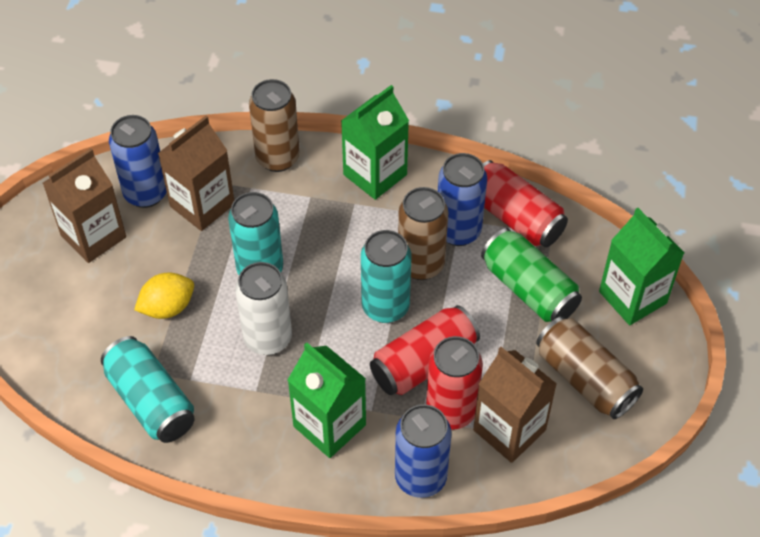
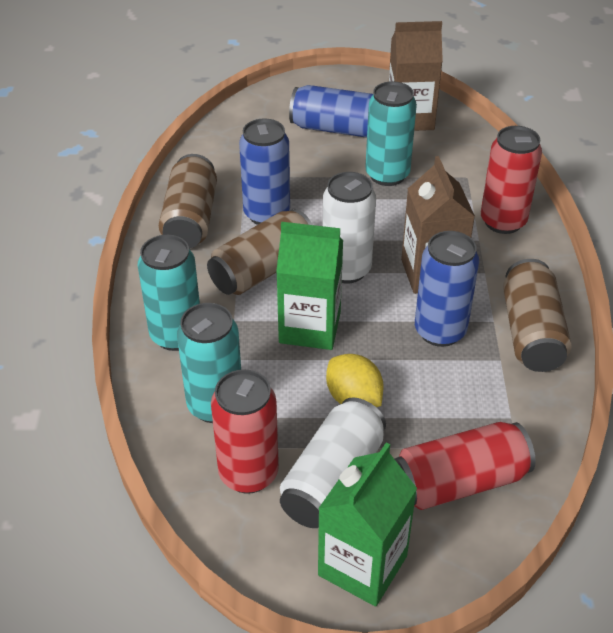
brown carton: 3 -> 2
green can: 1 -> 0
green carton: 3 -> 2
white can: 1 -> 2

